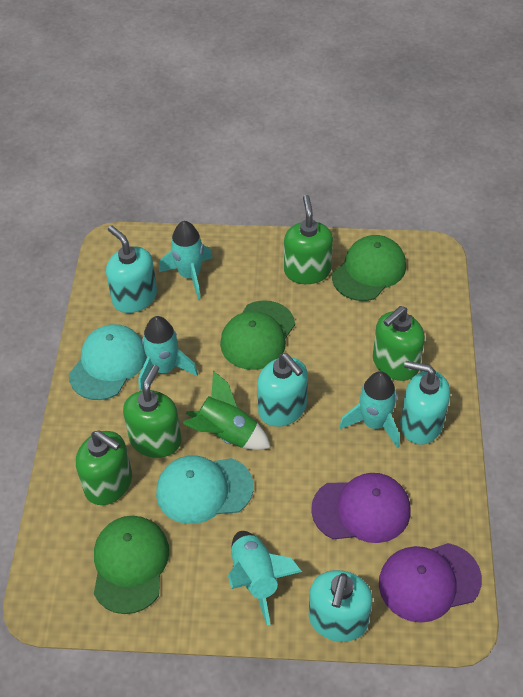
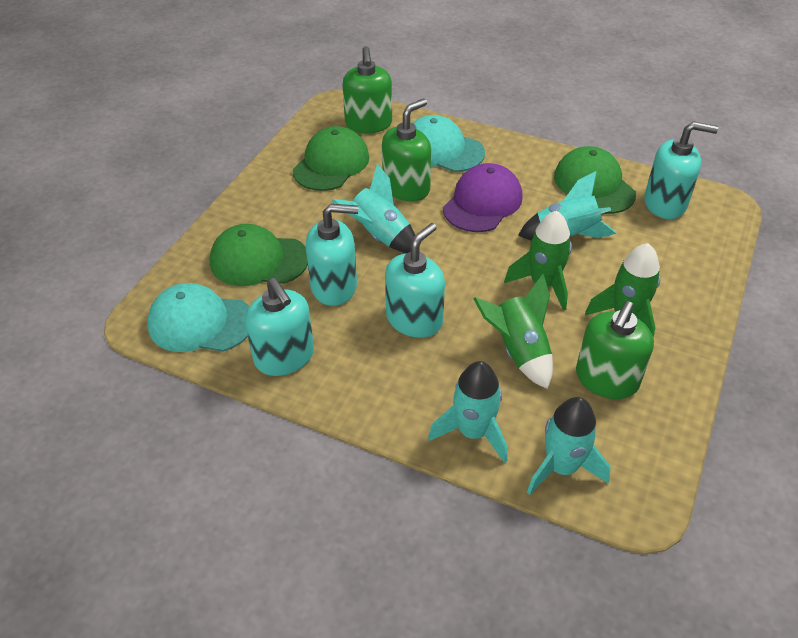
green rocket: 1 -> 3
green soap dispenser: 4 -> 3
purple cap: 2 -> 1

